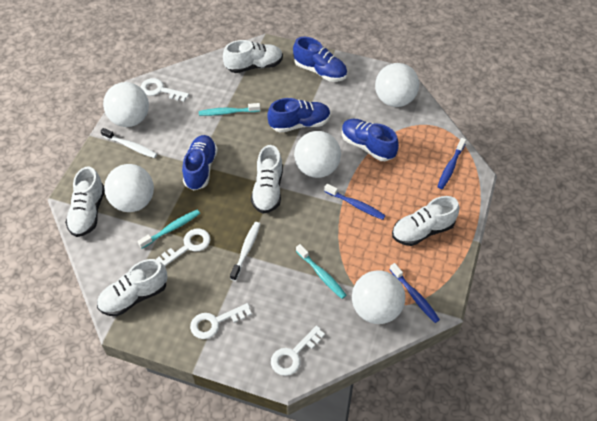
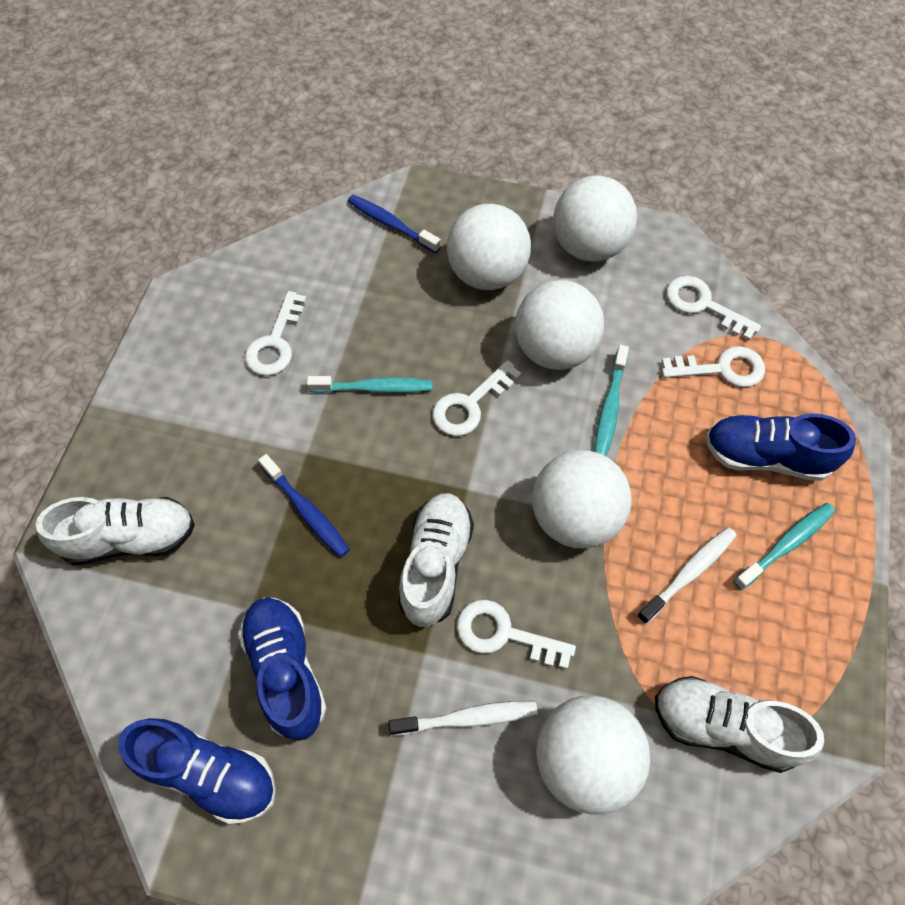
blue shoe: 4 -> 3
blue toothbrush: 3 -> 2
white key: 4 -> 5
white shoe: 5 -> 3

